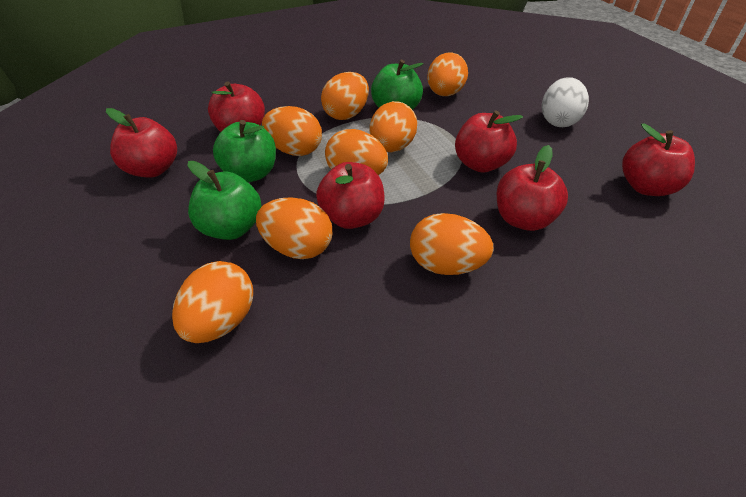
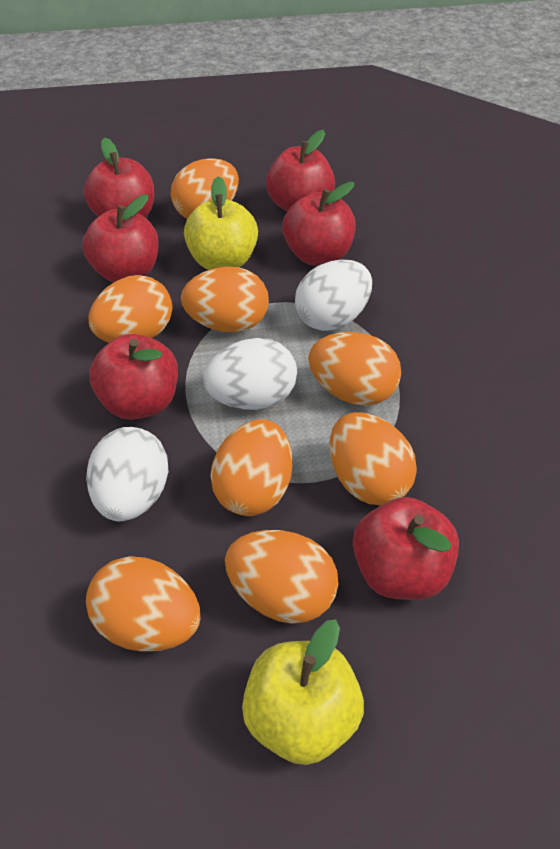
green apple: 3 -> 0
white egg: 1 -> 3
yellow apple: 0 -> 2

